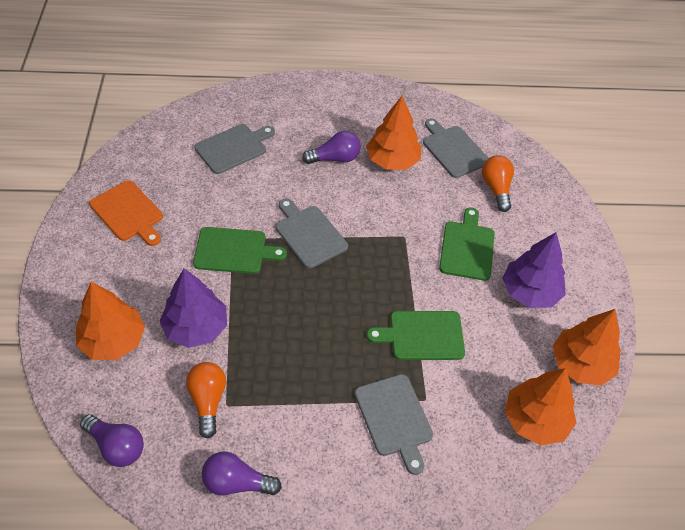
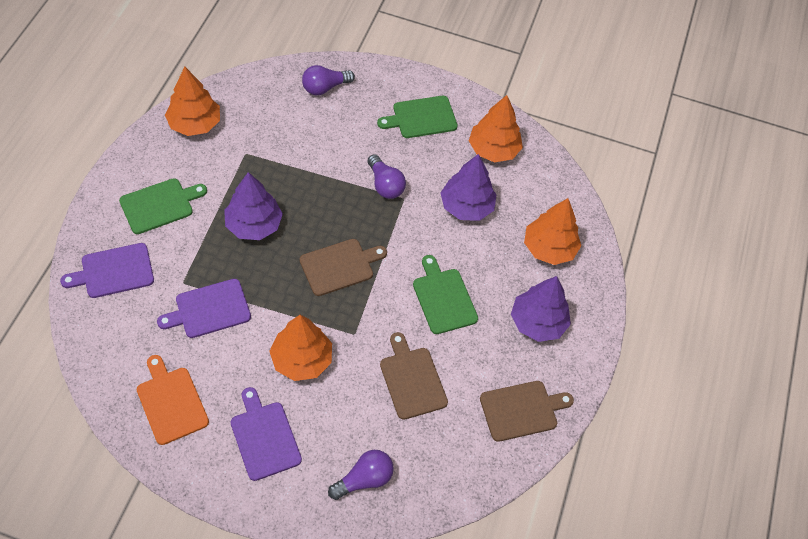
brown cutting board: 0 -> 3
grey cutting board: 4 -> 0
orange light bulb: 2 -> 0
purple cutting board: 0 -> 3
purple tree: 2 -> 3

